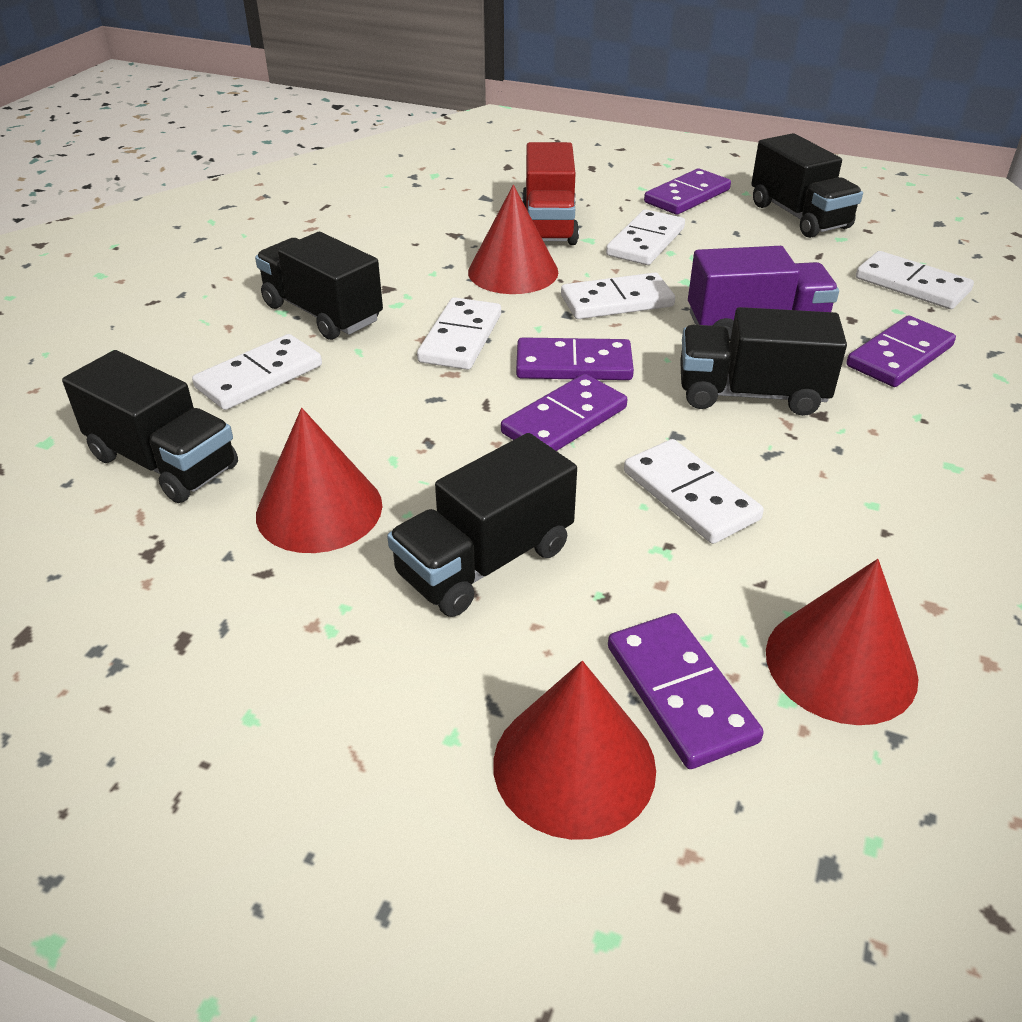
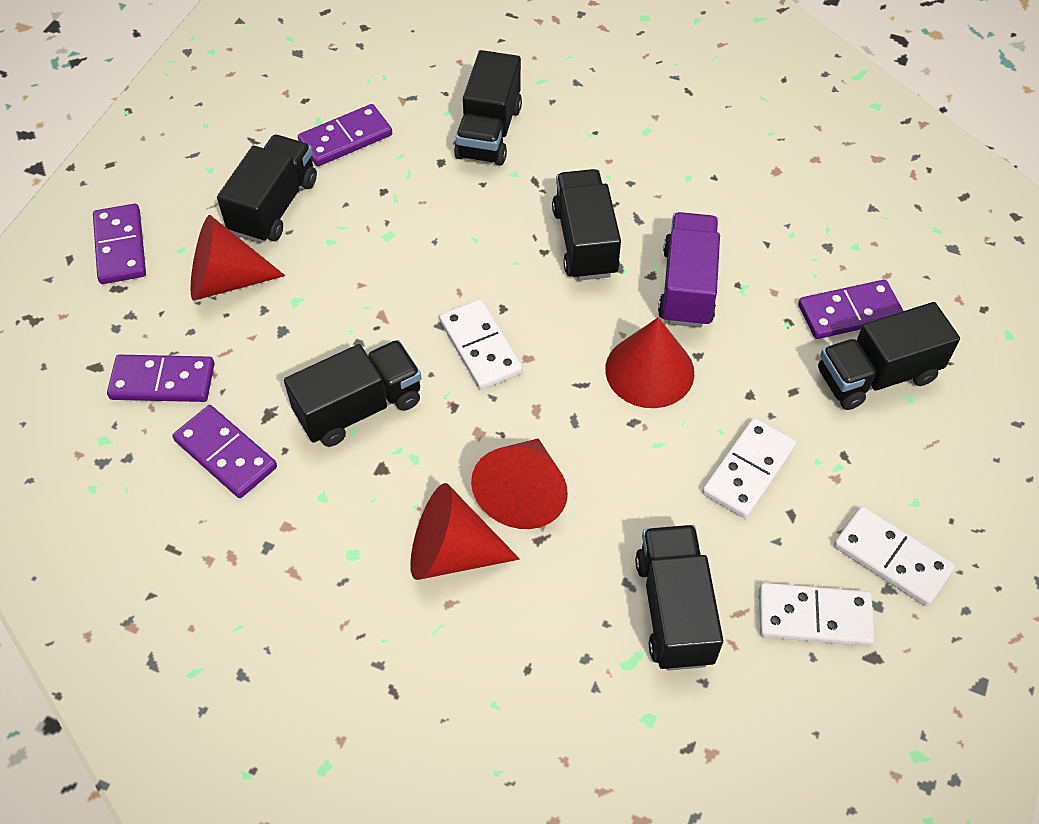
black truck: 5 -> 6
red truck: 1 -> 0
white domino: 6 -> 4

